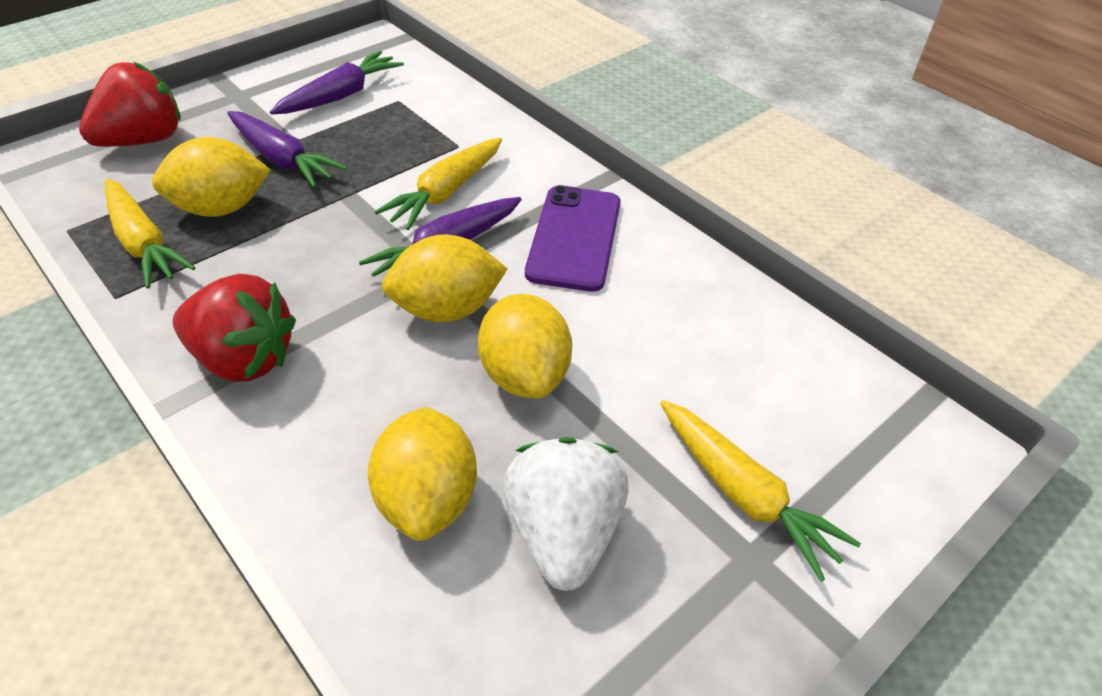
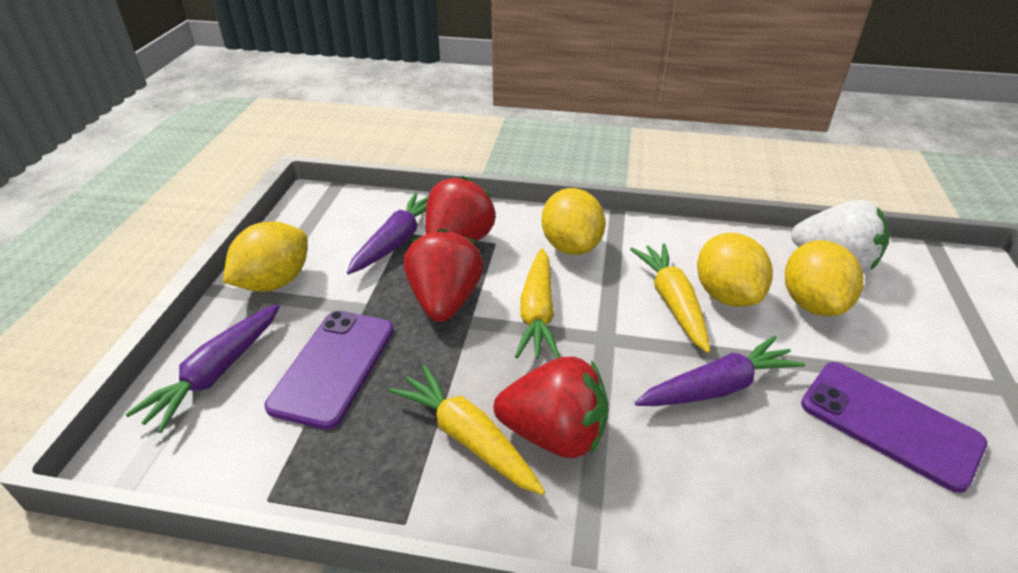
purple phone: 1 -> 2
red strawberry: 2 -> 3

